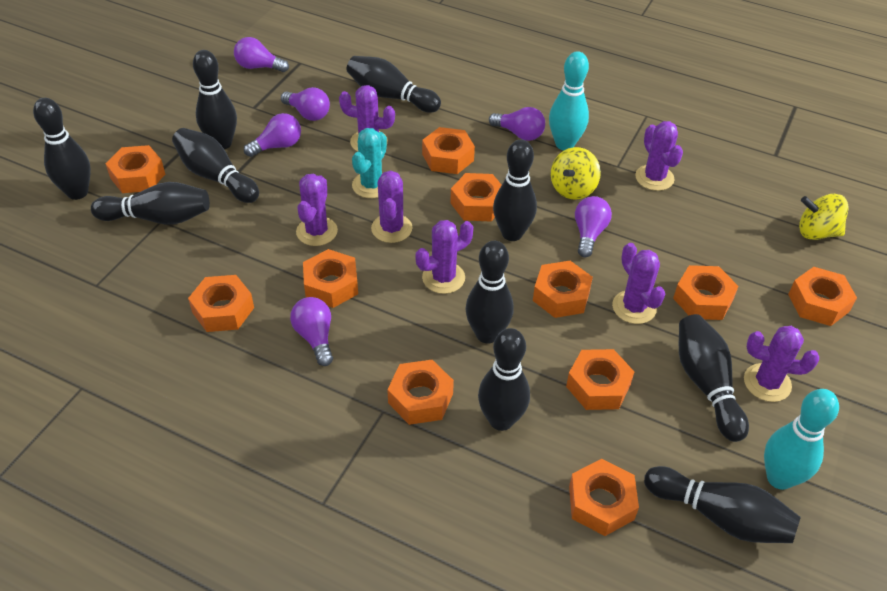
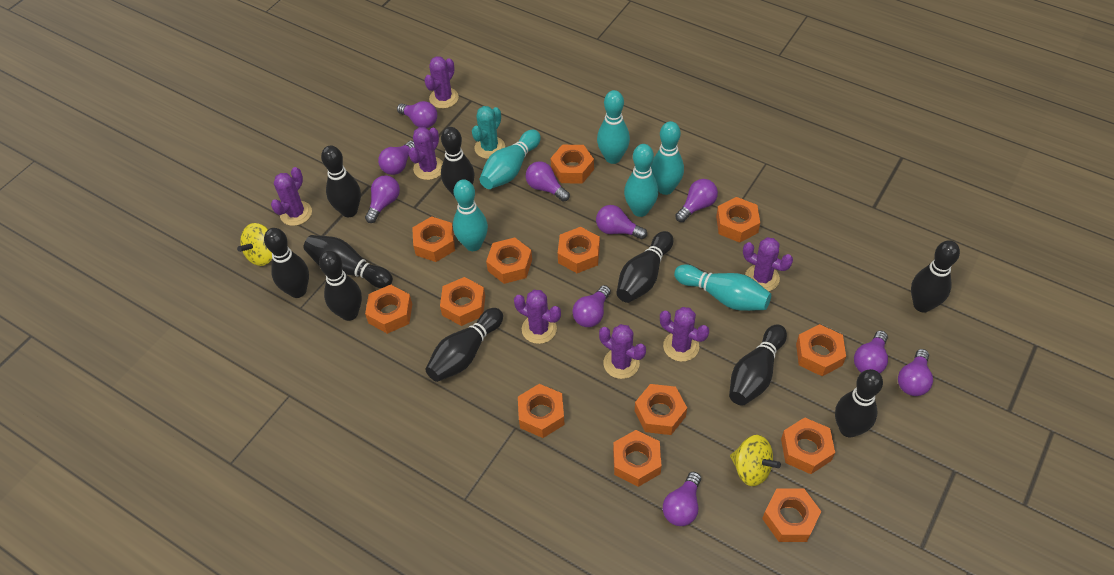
orange nut: 11 -> 13
purple light bulb: 6 -> 10
turquoise bowling pin: 2 -> 6

